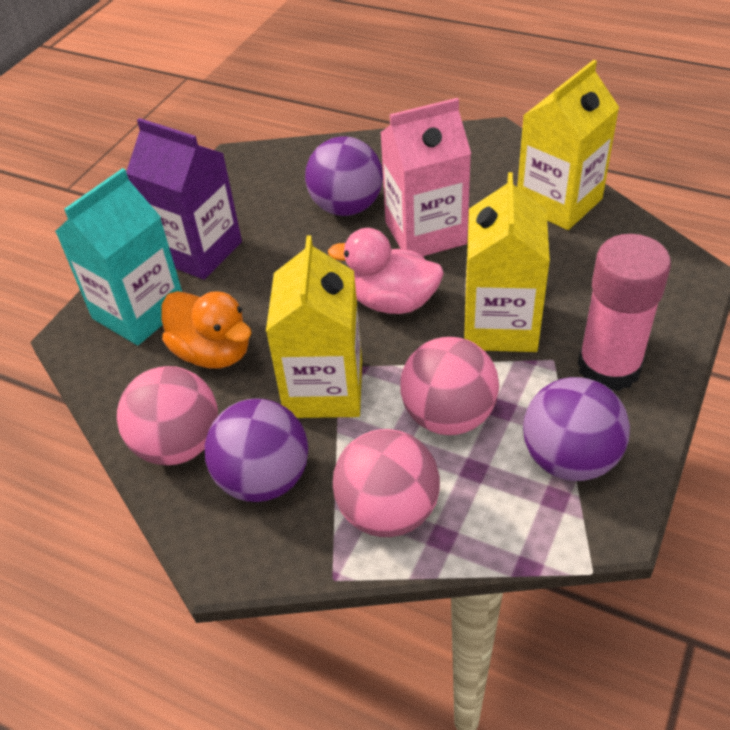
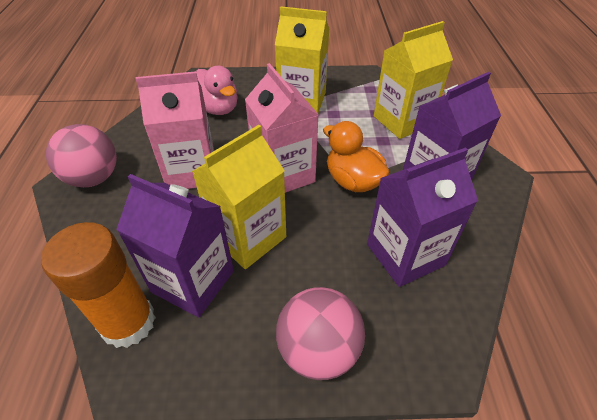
orange glue stick: 0 -> 1
pink ball: 3 -> 2
pink carton: 1 -> 2
pink glue stick: 1 -> 0
purple ball: 3 -> 0
purple carton: 1 -> 3
turquoise carton: 1 -> 0

